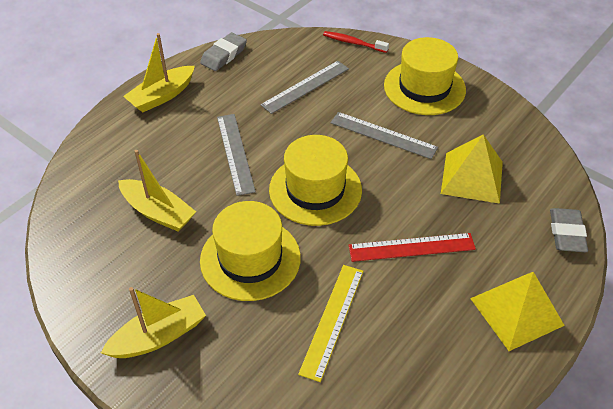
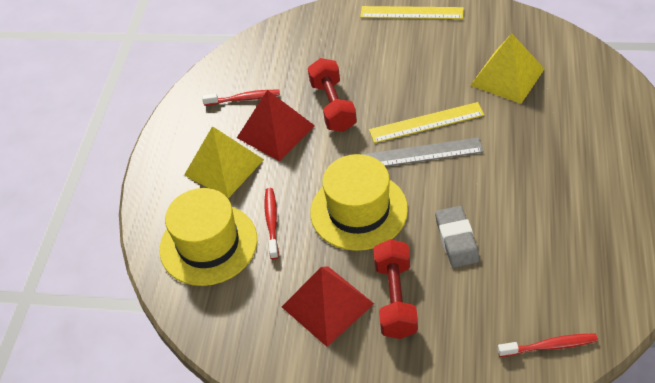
grey eraser: 2 -> 1
grey ruler: 3 -> 1
red dumbbell: 0 -> 2
red pyramid: 0 -> 2
red ruler: 1 -> 0
red toothbrush: 1 -> 3
yellow boat: 3 -> 0
yellow hat: 3 -> 2
yellow ruler: 1 -> 2

